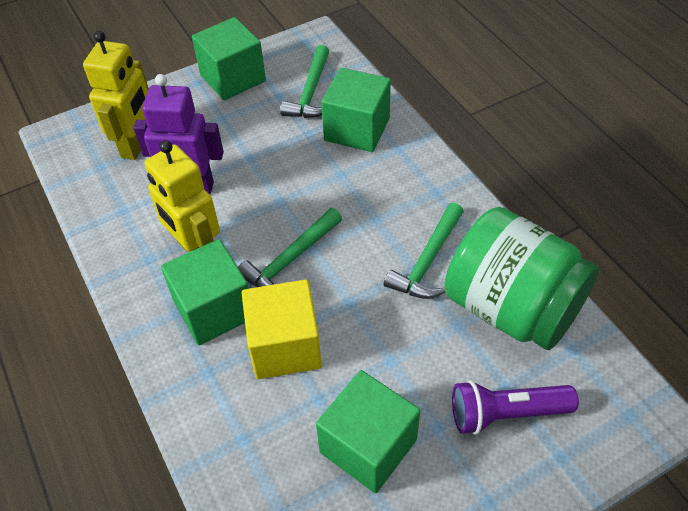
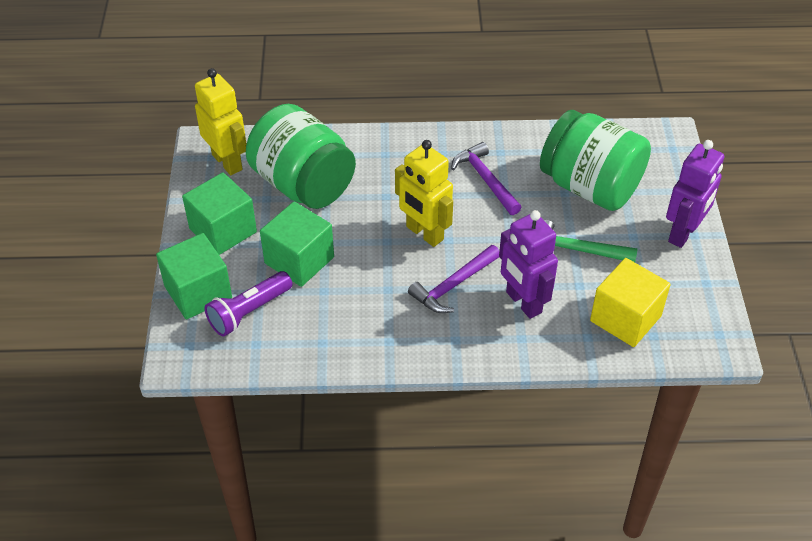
green cube: 4 -> 3
green hammer: 3 -> 1
green jar: 1 -> 2
purple hammer: 0 -> 2
purple robot: 1 -> 2

